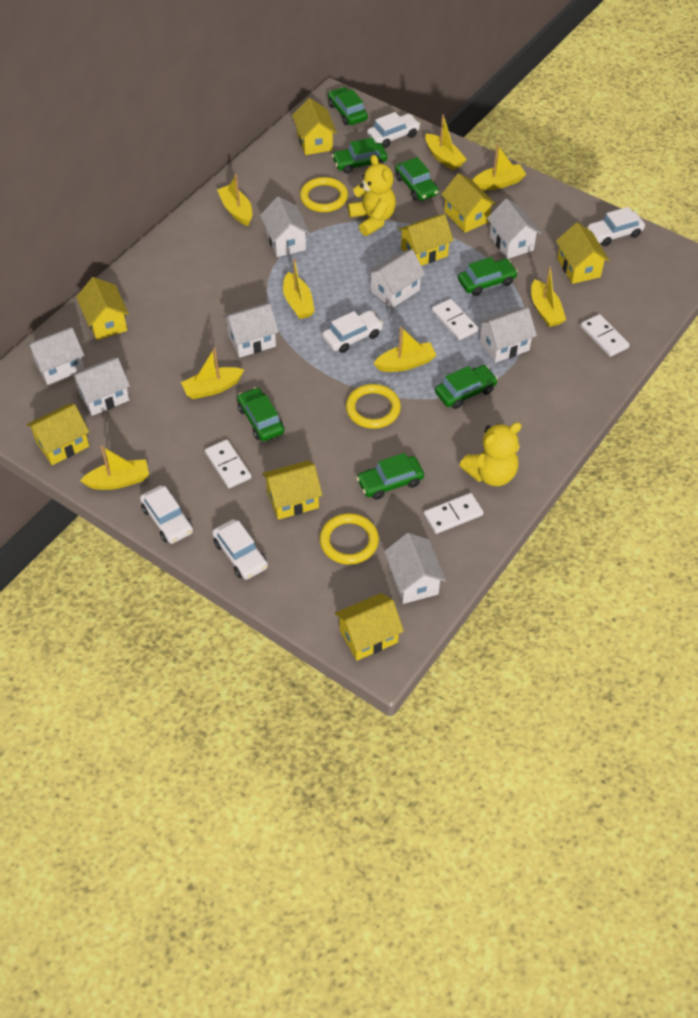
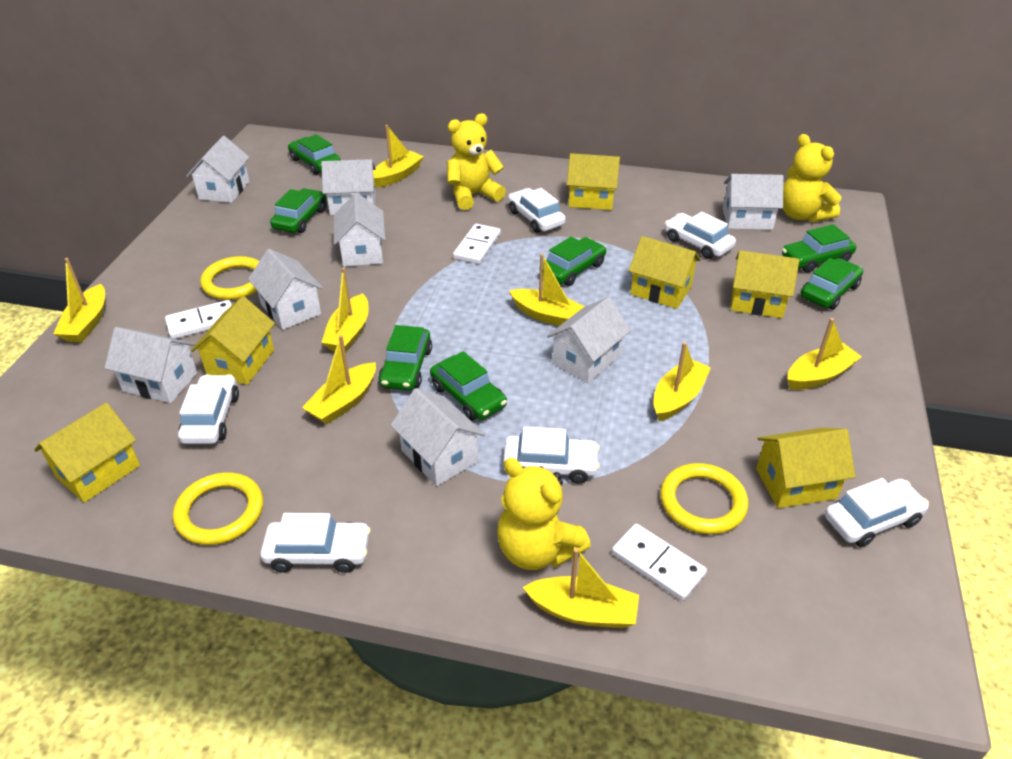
white car: 5 -> 6
white domino: 4 -> 3
yellow house: 8 -> 6
yellow teddy bear: 2 -> 3

